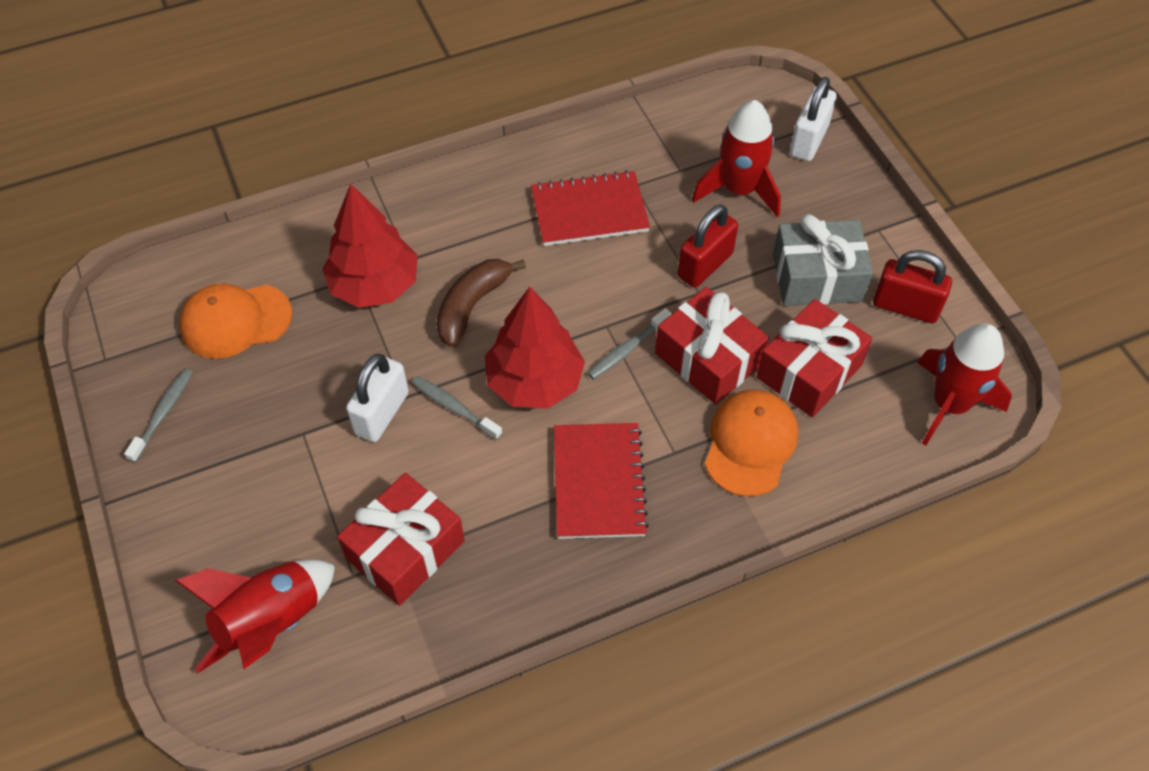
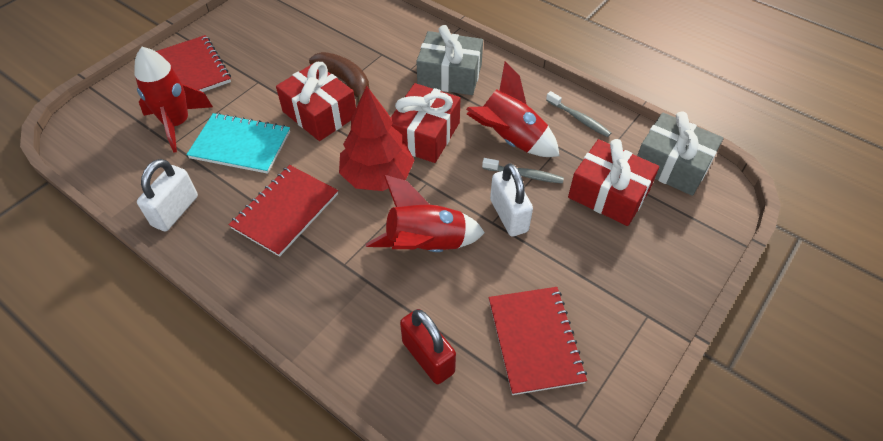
grey gift: 1 -> 2
grey toothbrush: 3 -> 2
orange cap: 2 -> 0
red notebook: 2 -> 3
red padlock: 2 -> 1
red tree: 2 -> 1
turquoise notebook: 0 -> 1

